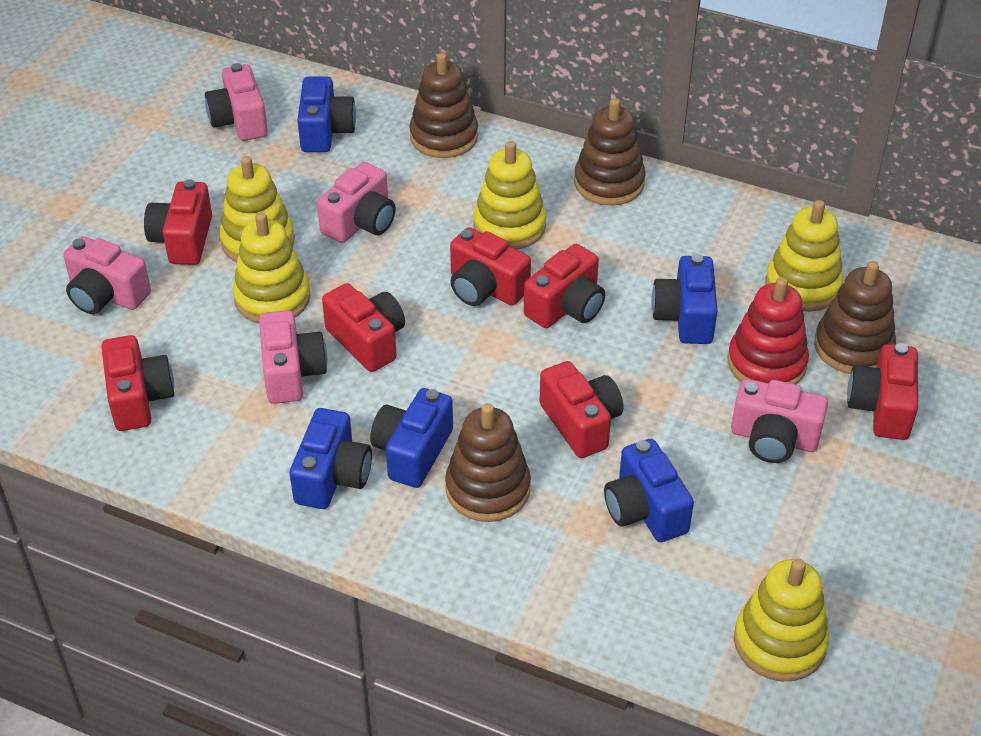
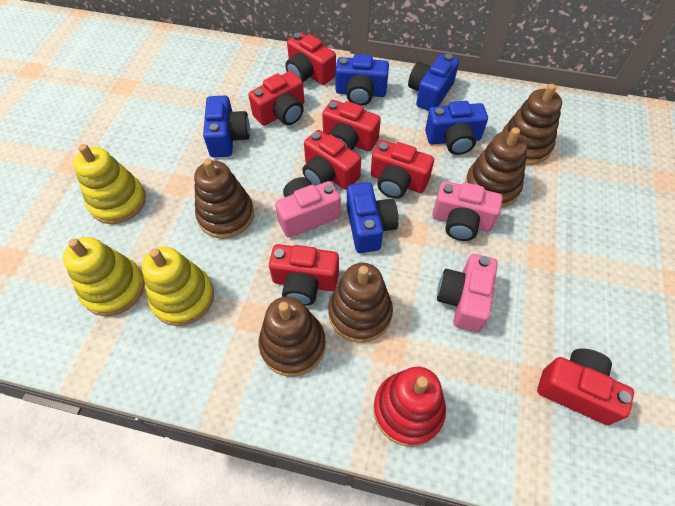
brown stacking toy: 4 -> 5
pink camera: 5 -> 3
yellow stacking toy: 5 -> 3

